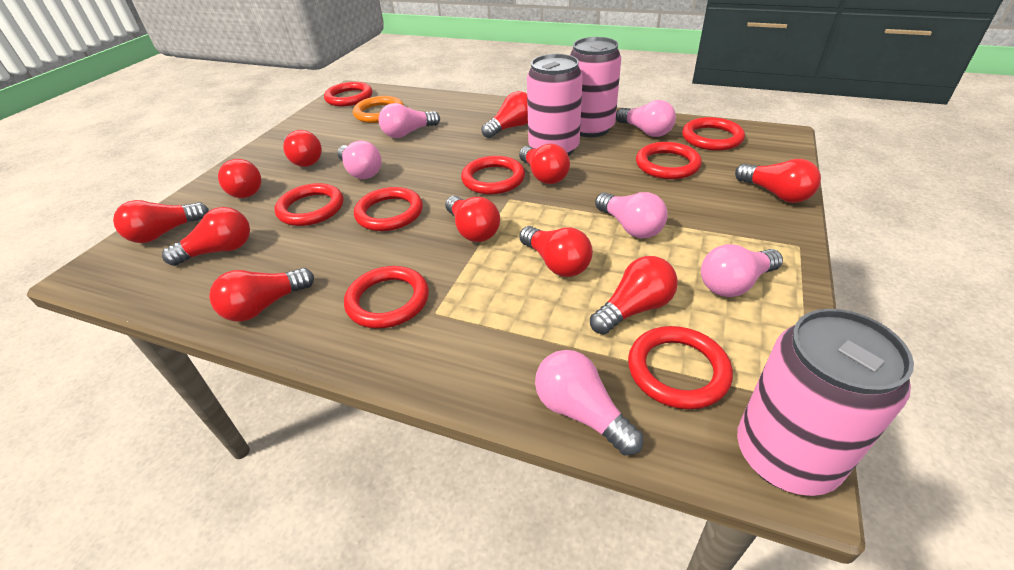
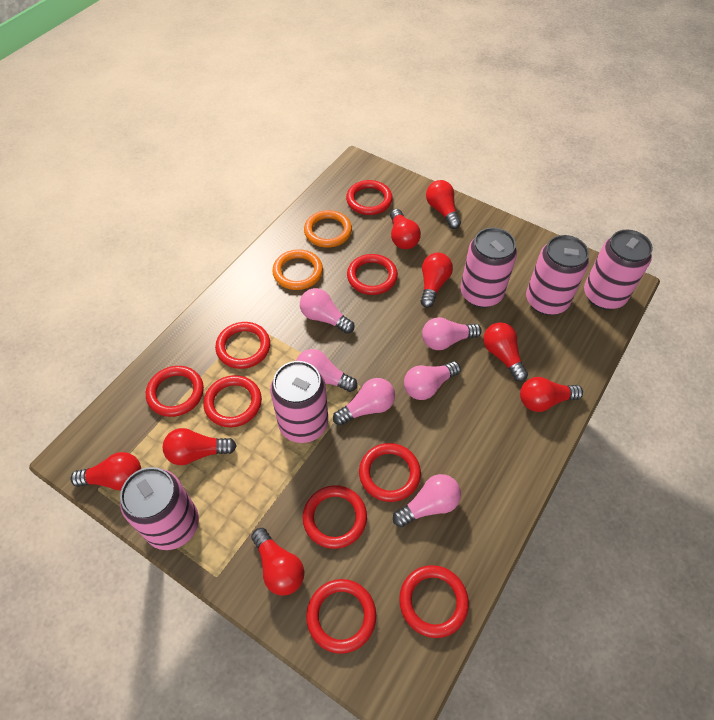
orange ring: 1 -> 2
pink can: 3 -> 5
red light bulb: 11 -> 8
red ring: 8 -> 9

